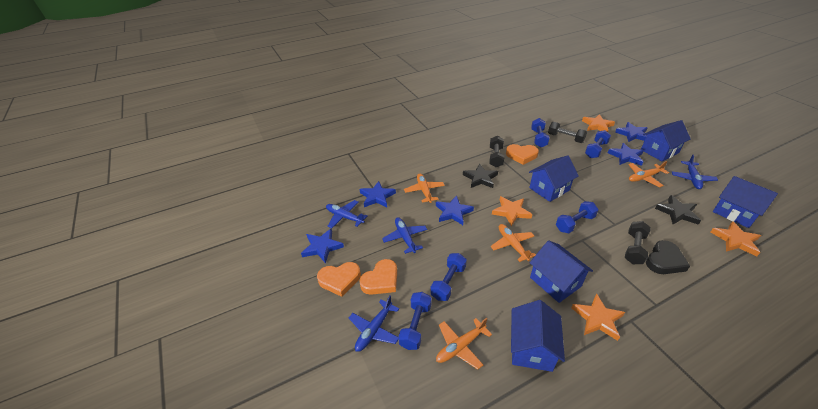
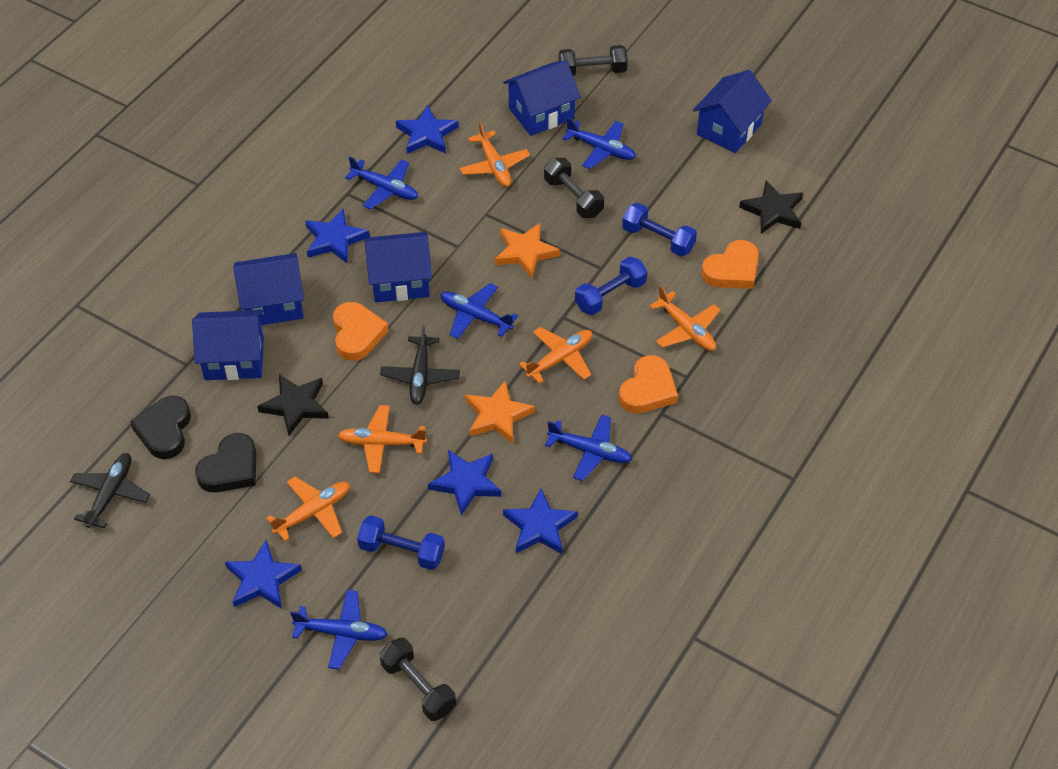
black heart: 1 -> 2
black plane: 0 -> 2
blue dumbbell: 5 -> 3
blue plane: 4 -> 5
orange plane: 4 -> 5
orange star: 4 -> 2

